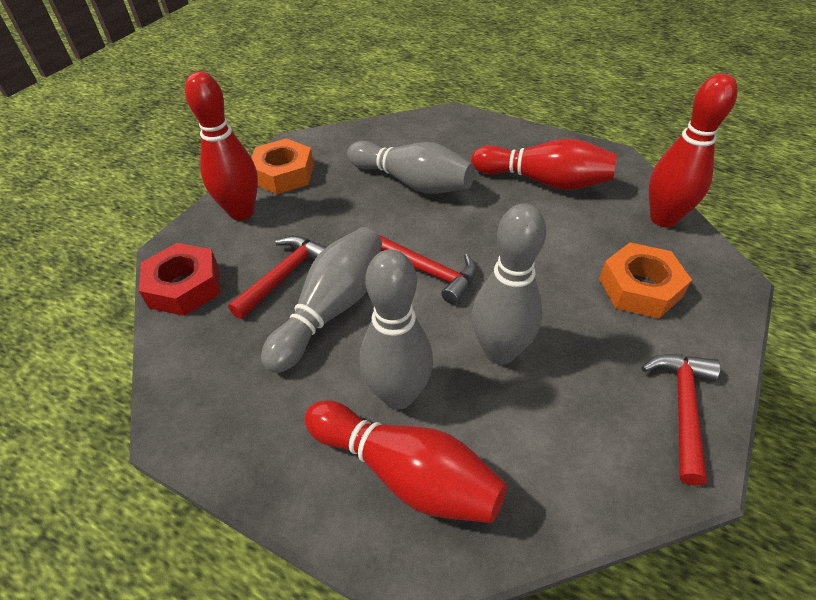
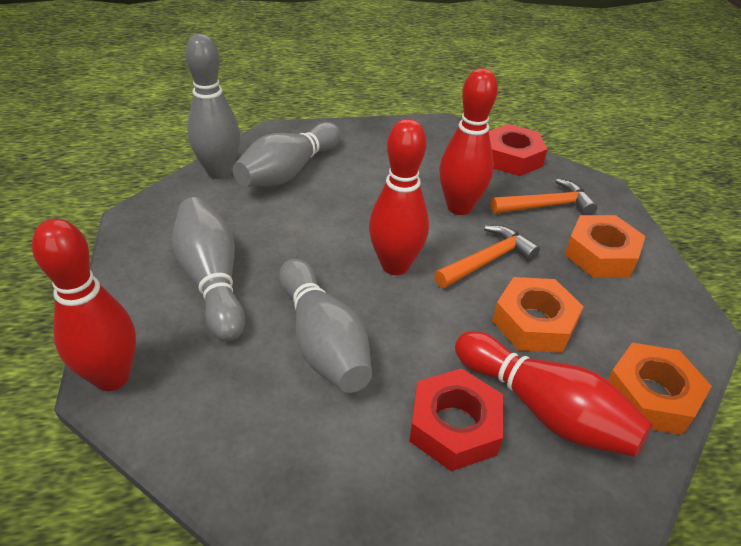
orange hammer: 0 -> 2
orange nut: 2 -> 3
red hammer: 3 -> 0
red nut: 1 -> 2

